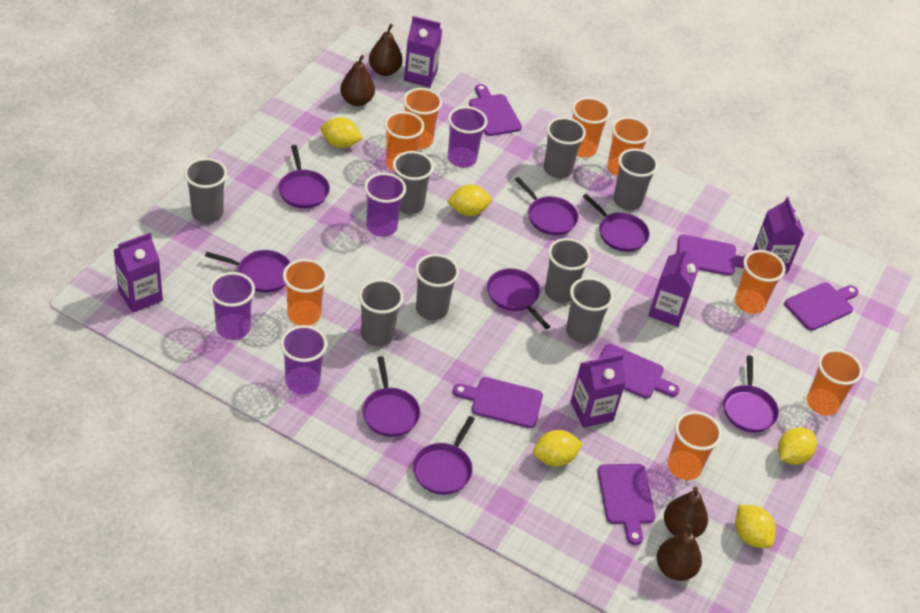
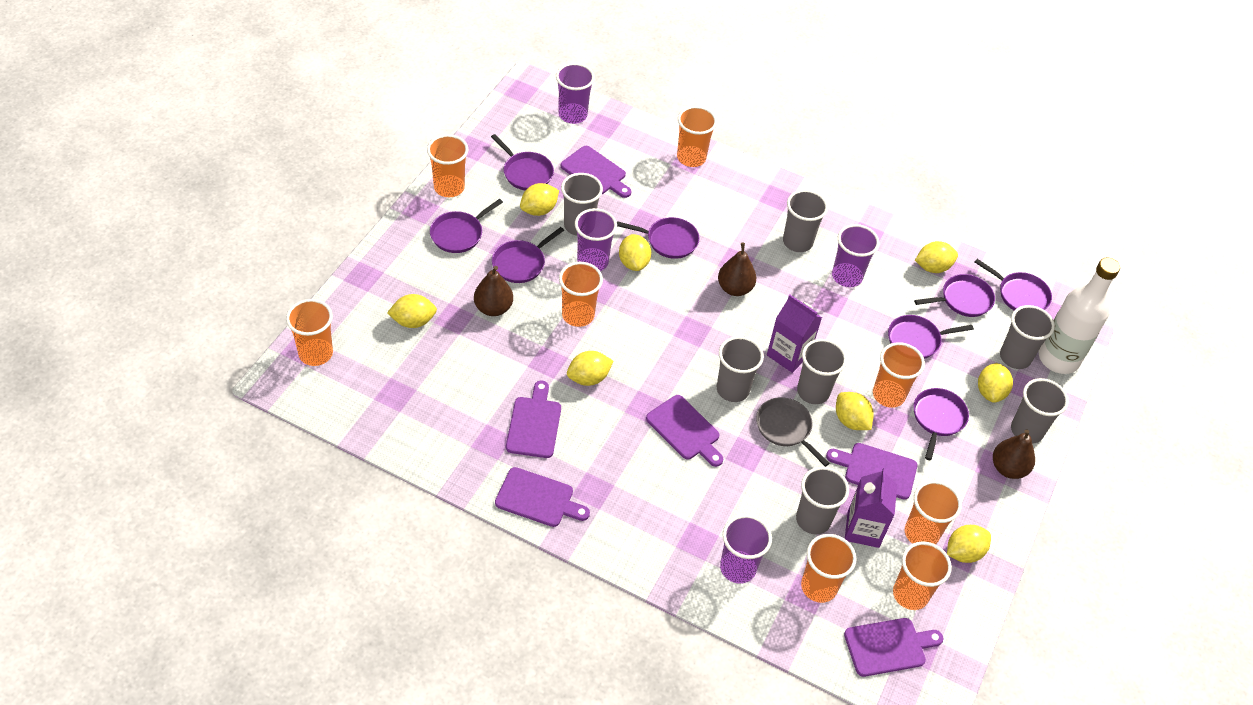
brown pear: 4 -> 3
grey cup: 8 -> 7
grey pan: 0 -> 1
purple carton: 5 -> 2
white bottle: 0 -> 1
yellow lemon: 5 -> 8

